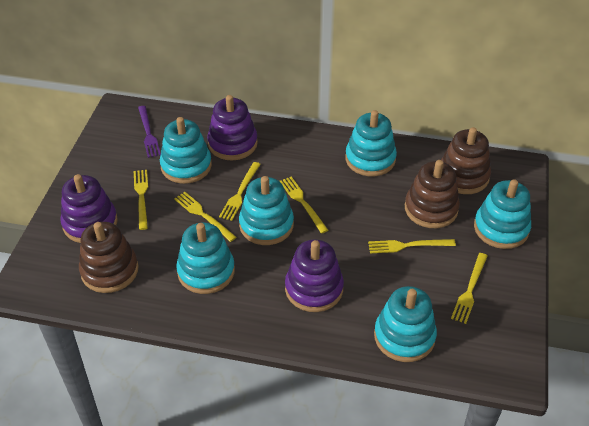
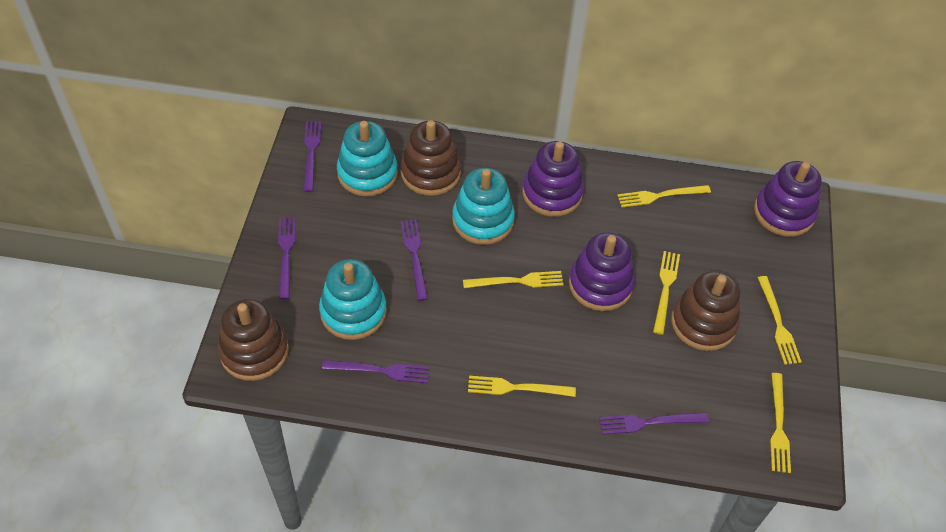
purple fork: 1 -> 5
turquoise stacking toy: 6 -> 3

